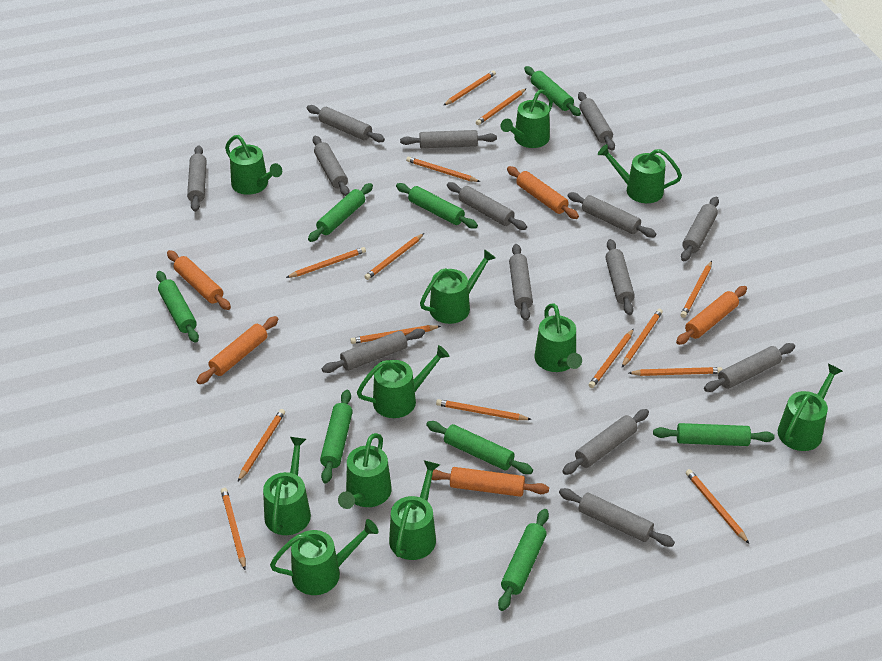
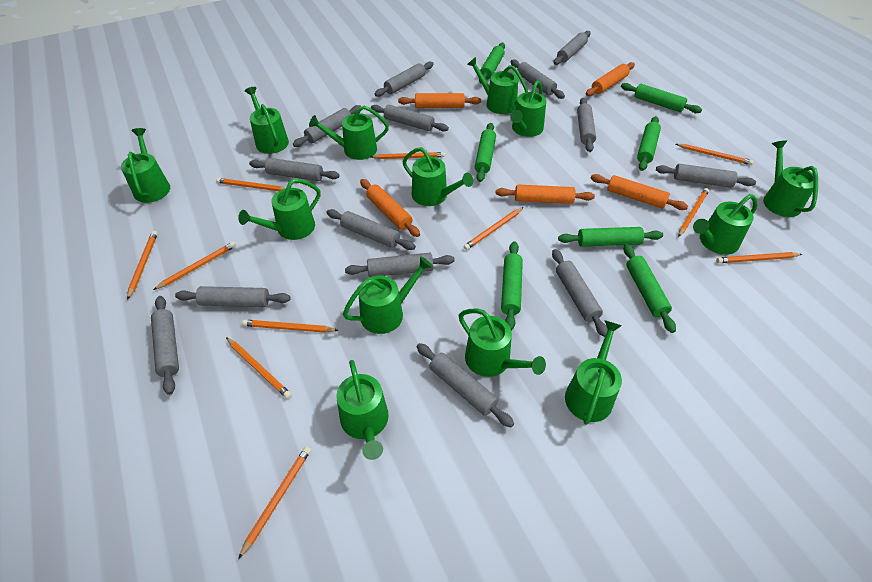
green rolling pin: 8 -> 7
green watering can: 11 -> 13
orange pencil: 14 -> 11

